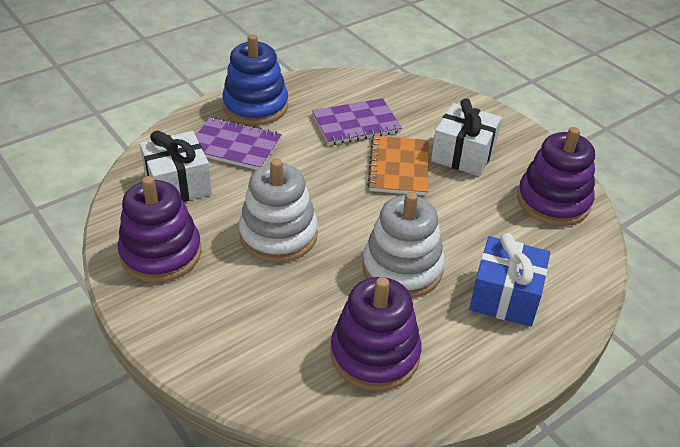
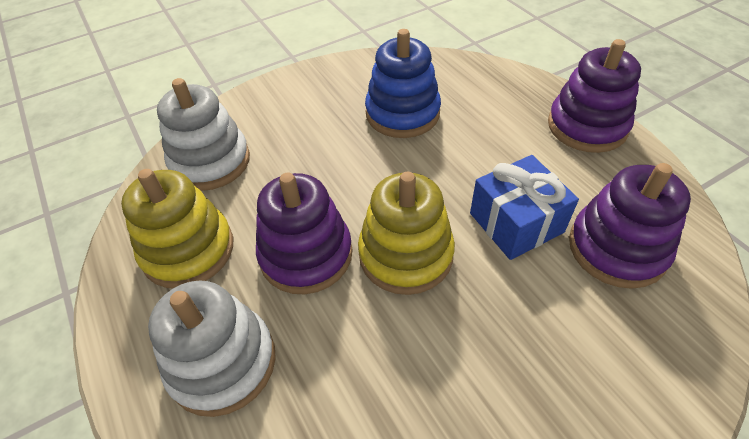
orange notebook: 1 -> 0
purple notebook: 2 -> 0
white gift: 2 -> 0
yellow stacking toy: 0 -> 2

